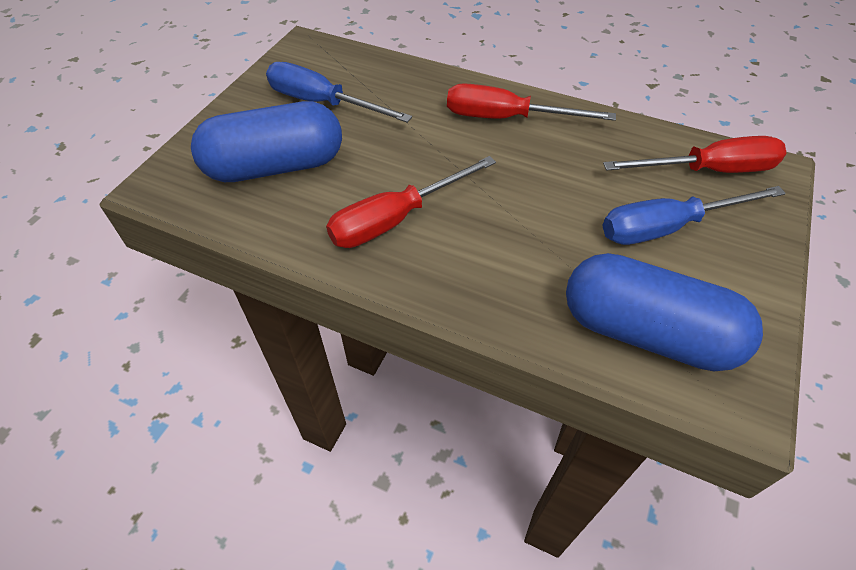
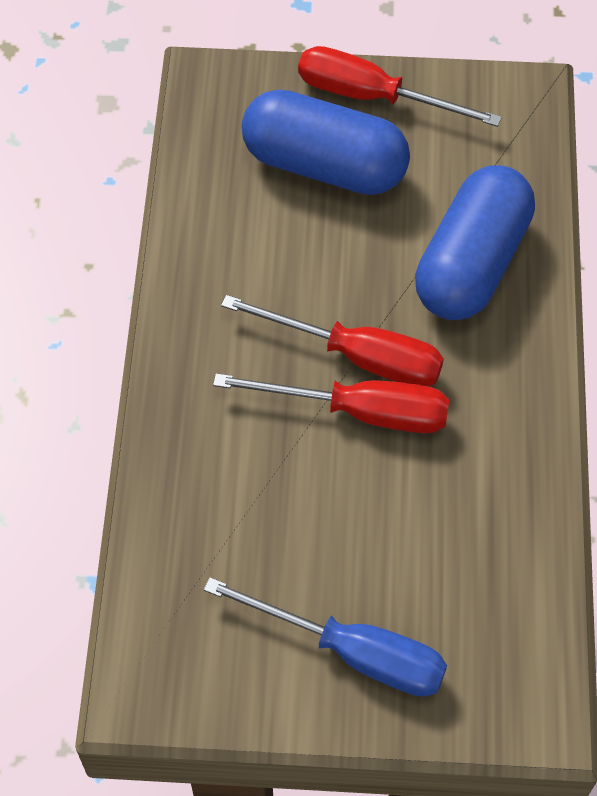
blue screwdriver: 2 -> 1

